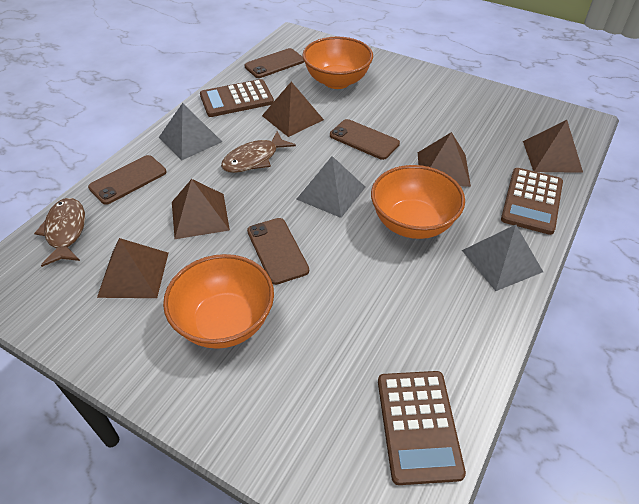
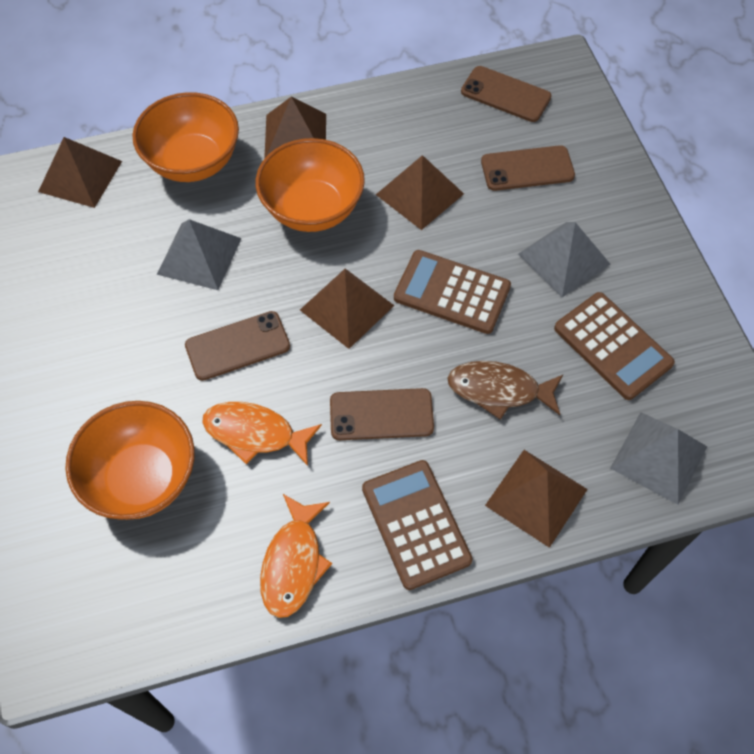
brown fish: 2 -> 1
orange fish: 0 -> 2

